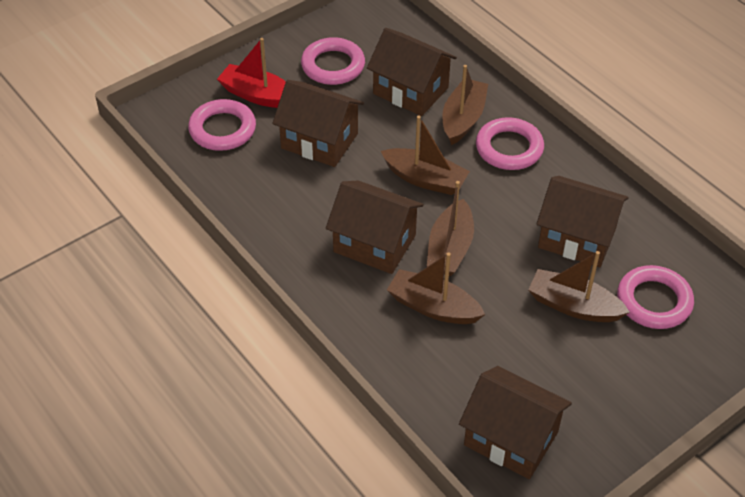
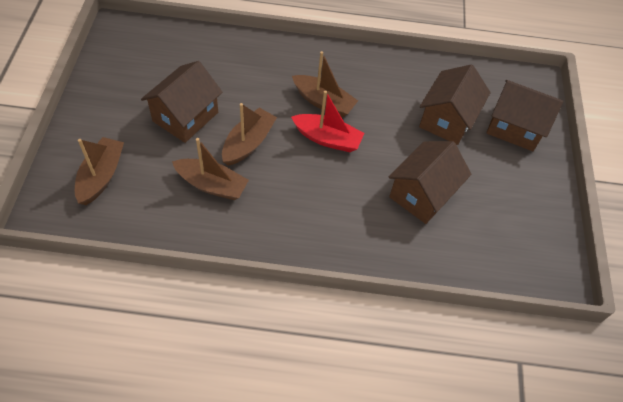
brown boat: 5 -> 4
brown house: 5 -> 4
pink ring: 4 -> 0

